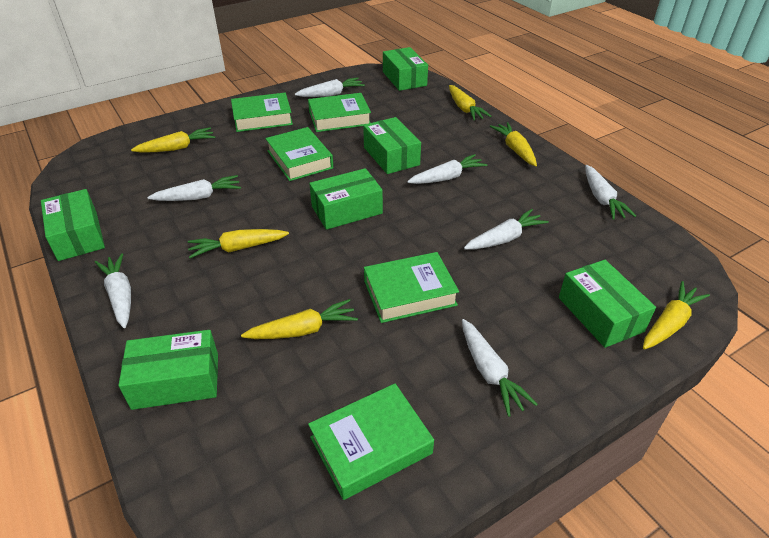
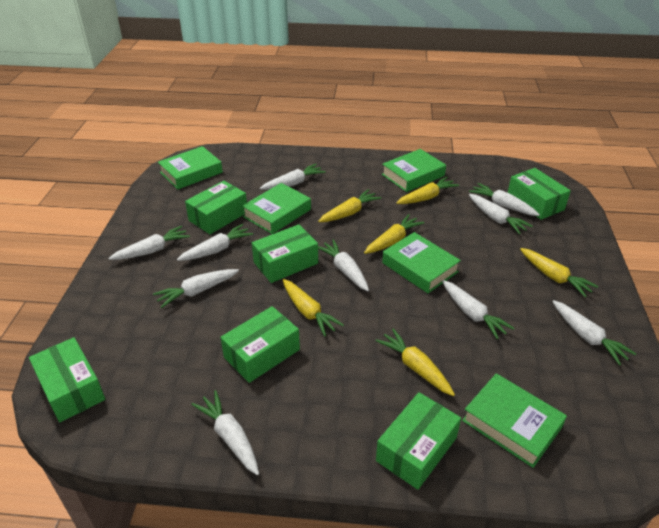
white carrot: 7 -> 10

